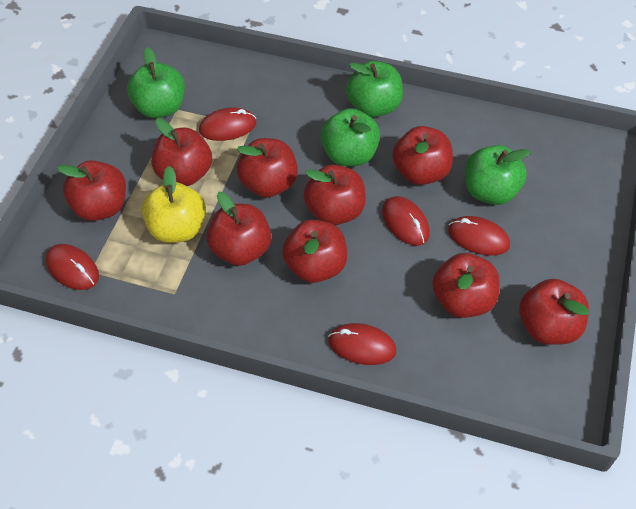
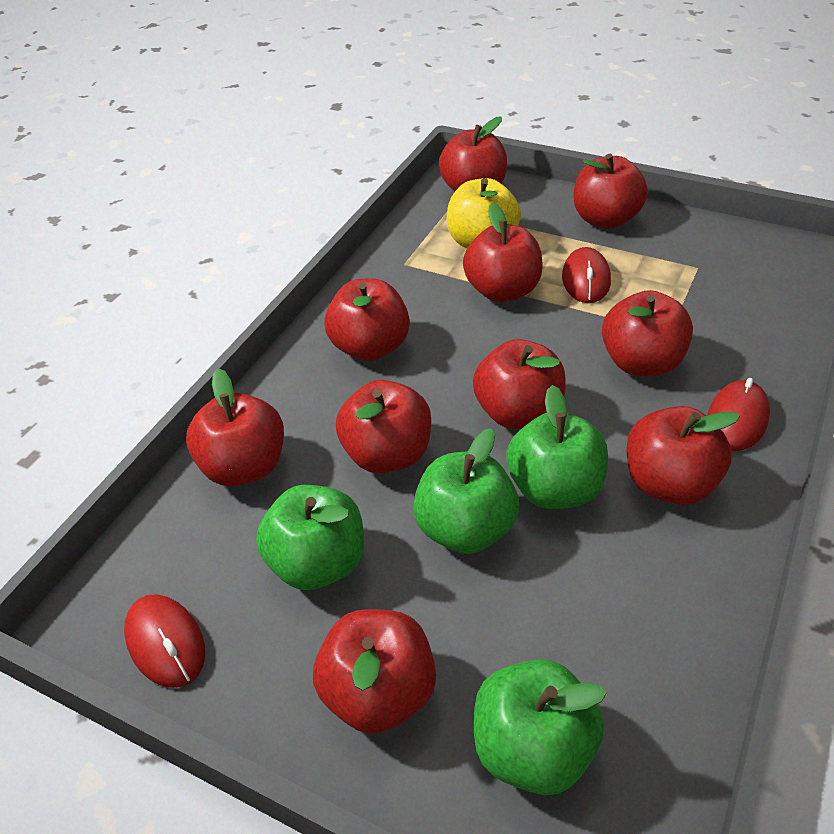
red apple: 9 -> 10
red mouse: 5 -> 3

